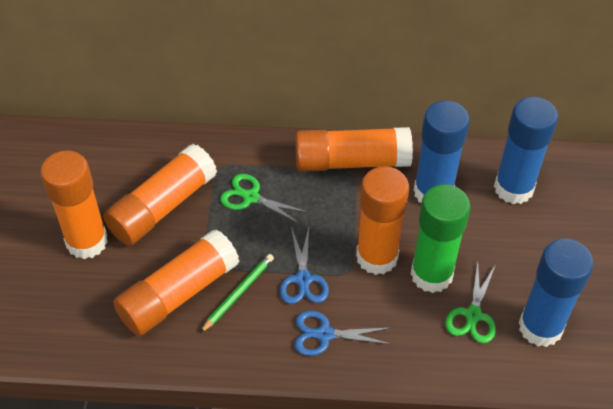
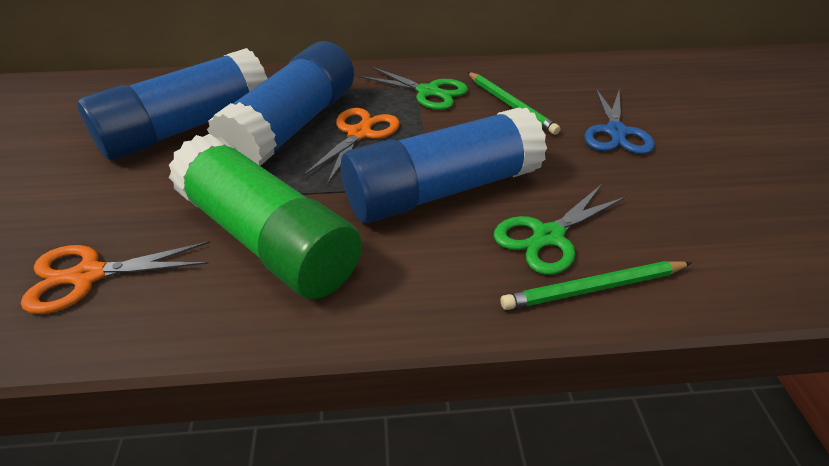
blue scissors: 2 -> 1
green pencil: 1 -> 2
orange glue stick: 5 -> 0
orange scissors: 0 -> 2

